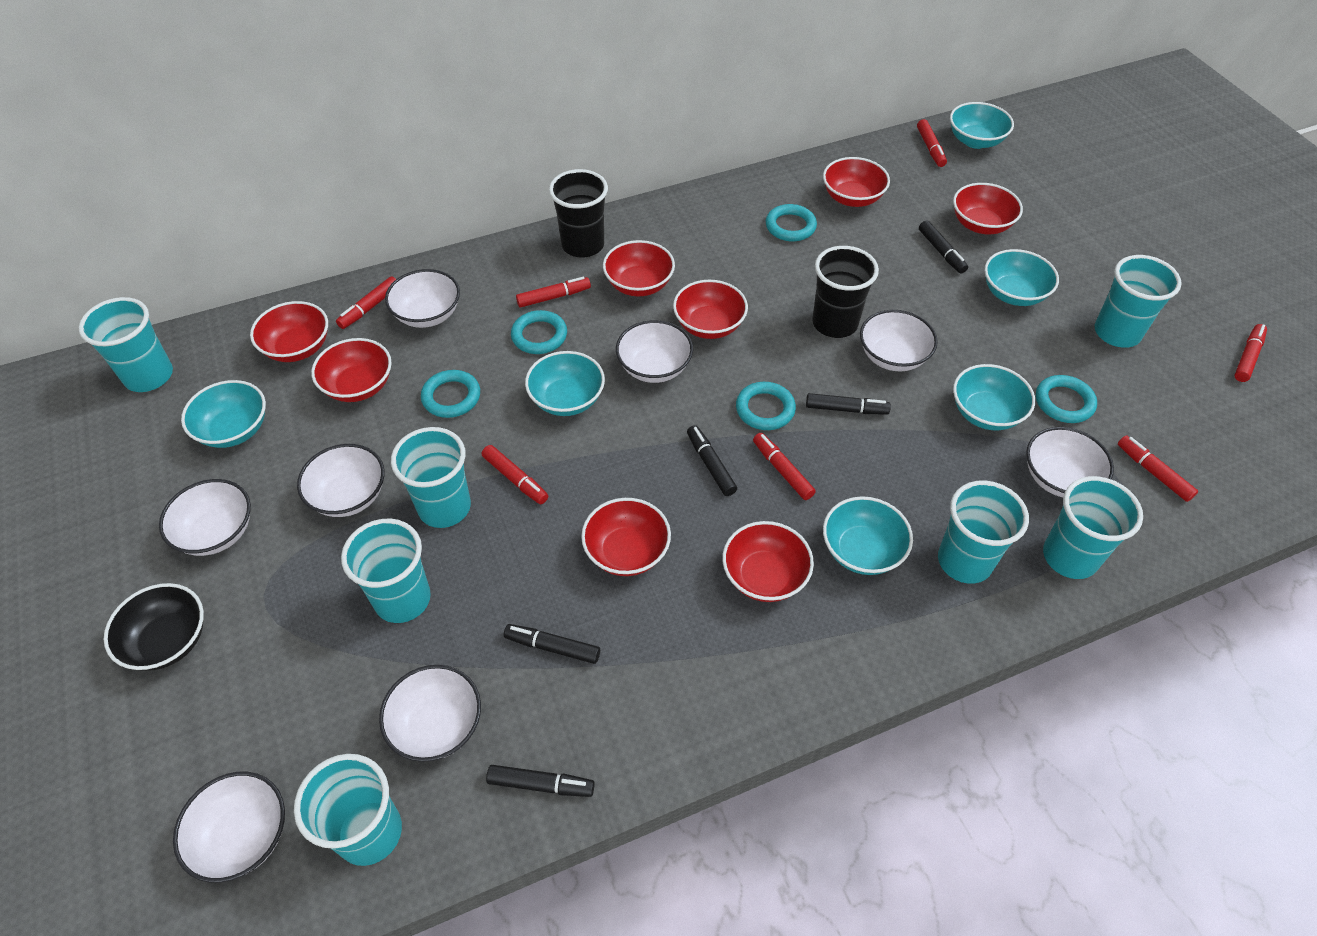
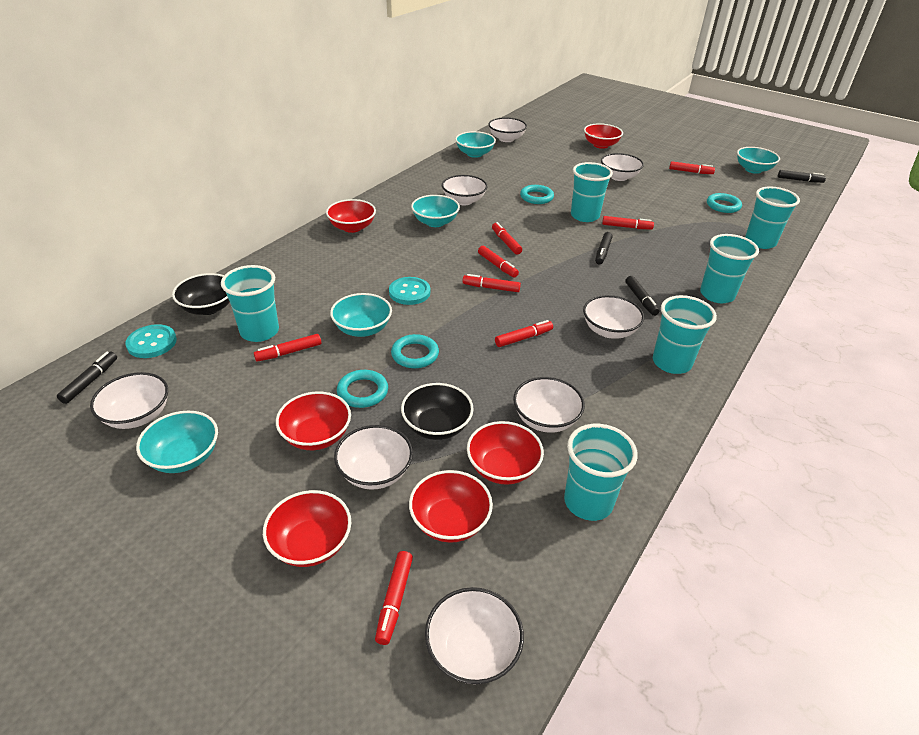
black bowl: 1 -> 2
black cup: 2 -> 0
black marker: 5 -> 4
red bowl: 8 -> 6
red marker: 7 -> 8
turquoise bowl: 6 -> 5
turquoise button: 0 -> 2
turquoise cup: 7 -> 6
turquoise ring: 5 -> 4

